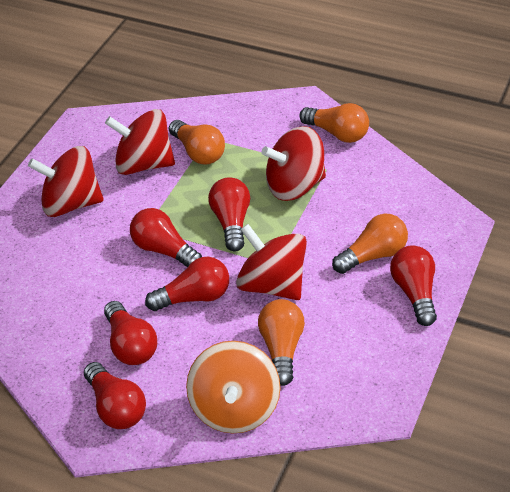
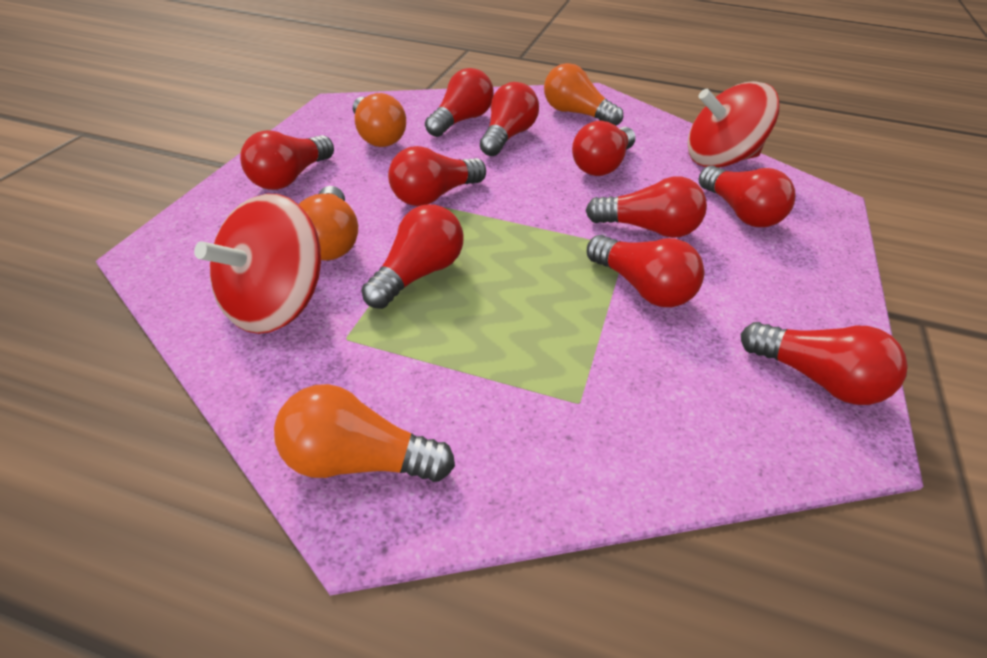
orange spinning top: 1 -> 0
red light bulb: 6 -> 10
red spinning top: 4 -> 2

